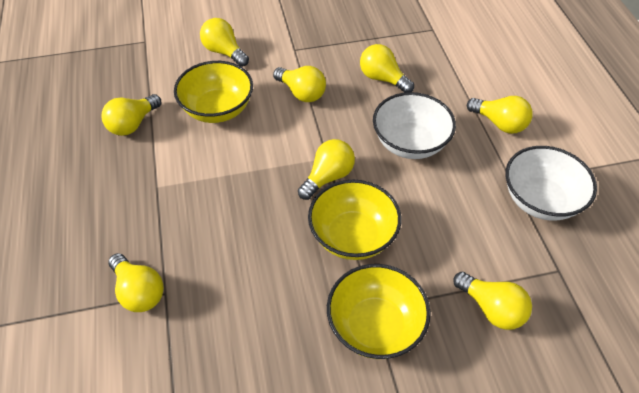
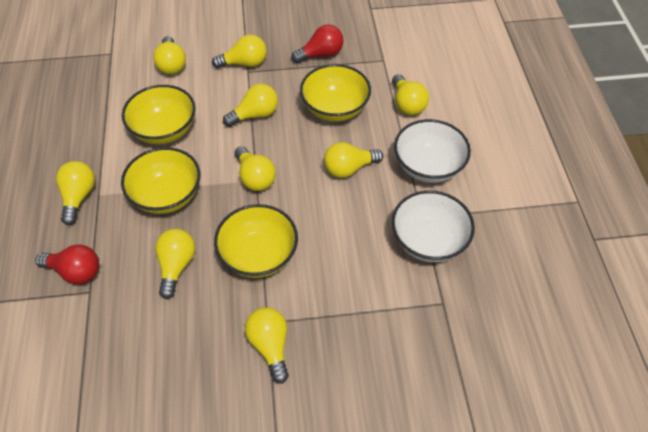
red light bulb: 0 -> 2
yellow bowl: 3 -> 4
yellow light bulb: 8 -> 9

